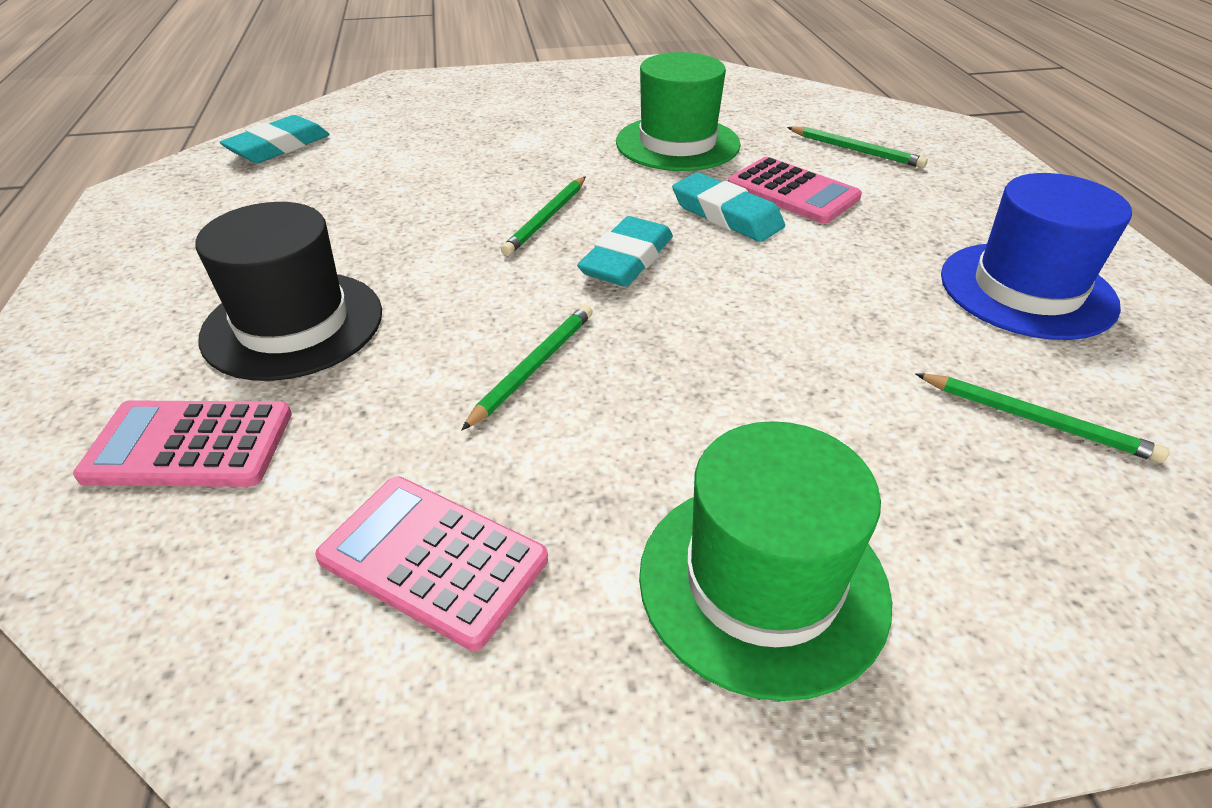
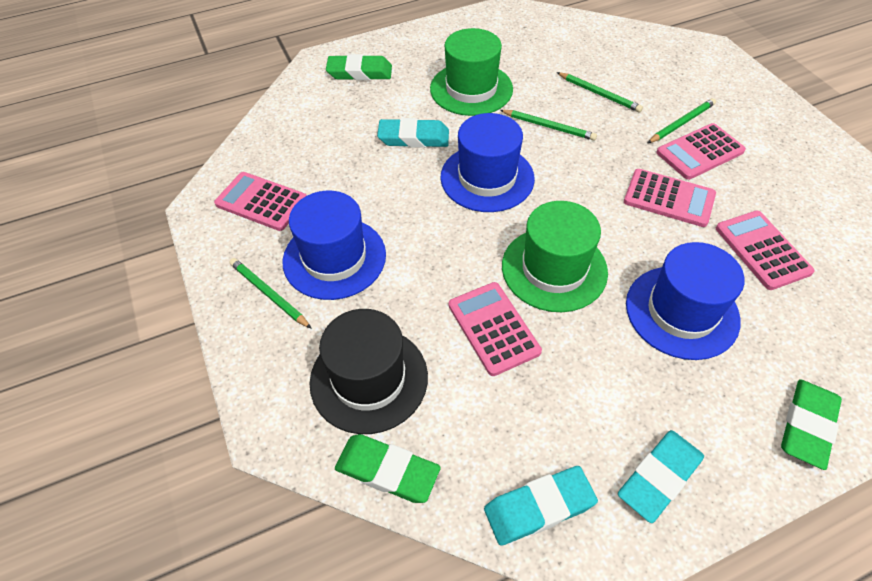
blue hat: 1 -> 3
green eraser: 0 -> 3
pink calculator: 3 -> 5

